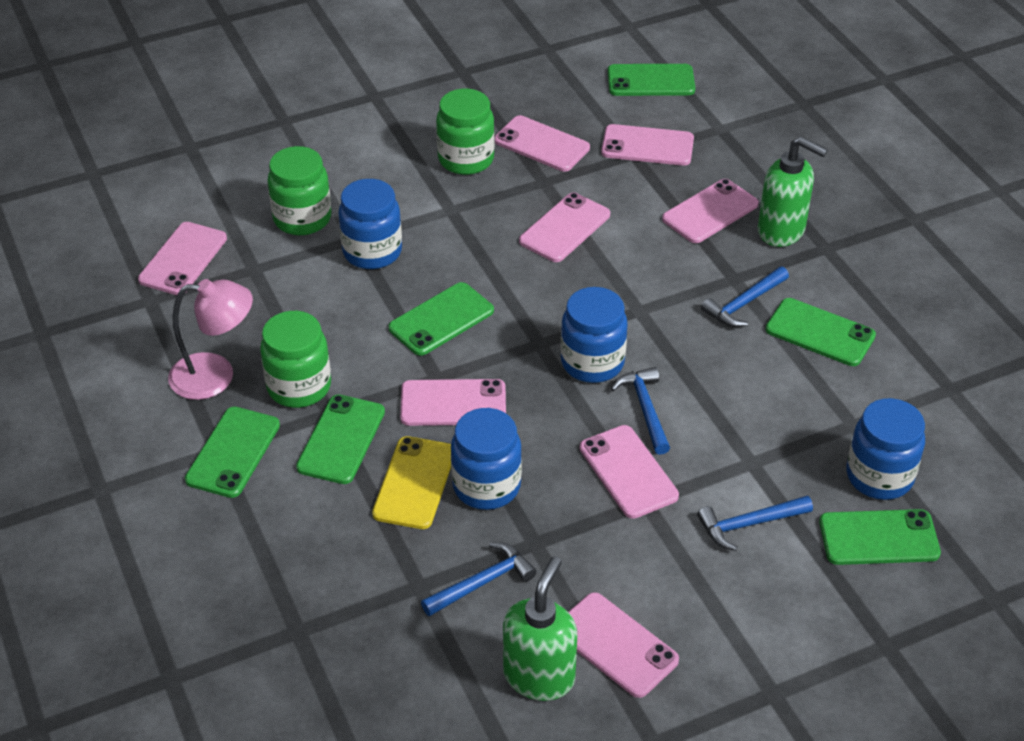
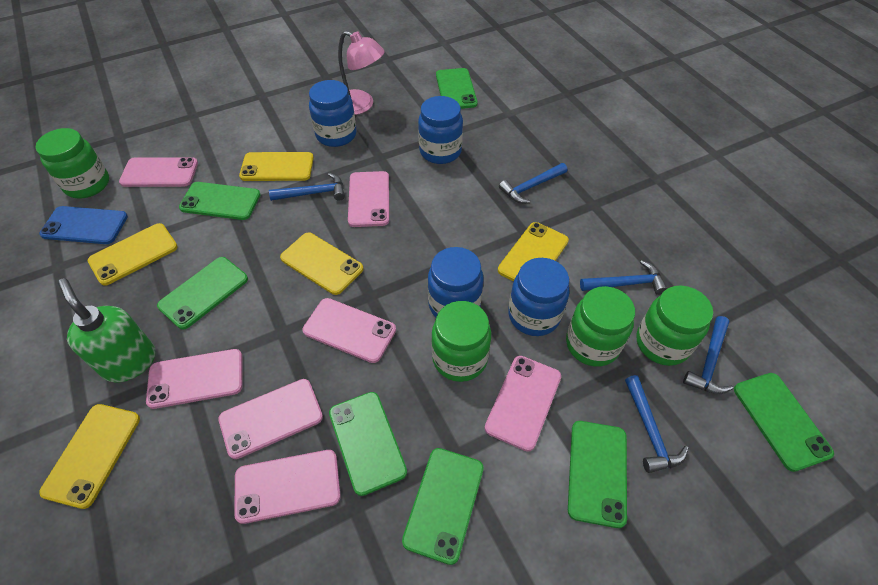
blue hammer: 4 -> 5
blue phone: 0 -> 1
green jar: 3 -> 4
green phone: 6 -> 7
green soap dispenser: 2 -> 1
pink phone: 8 -> 7
yellow phone: 1 -> 5

